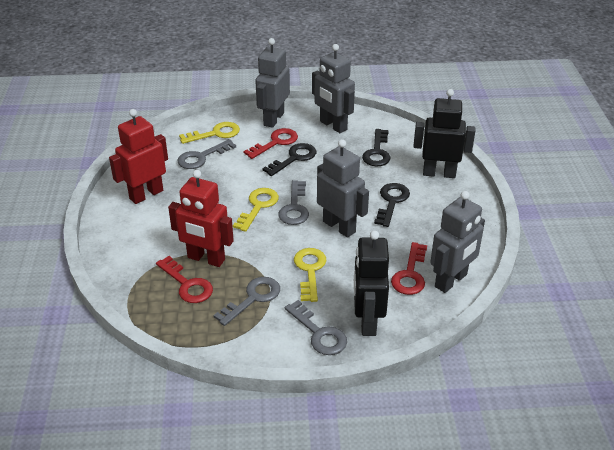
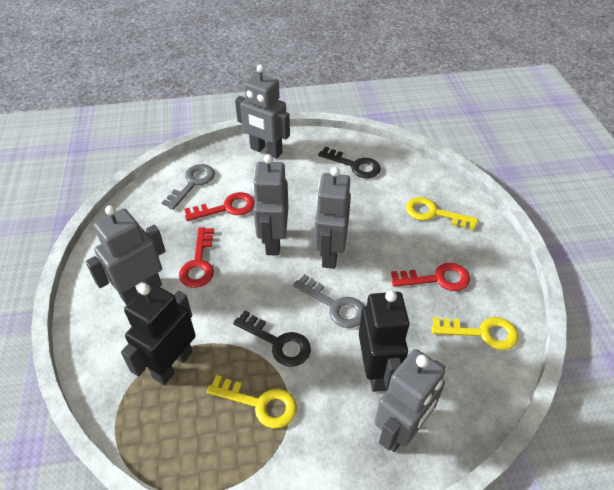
black key: 3 -> 2
grey key: 4 -> 2
grey robot: 4 -> 5
red robot: 2 -> 0

